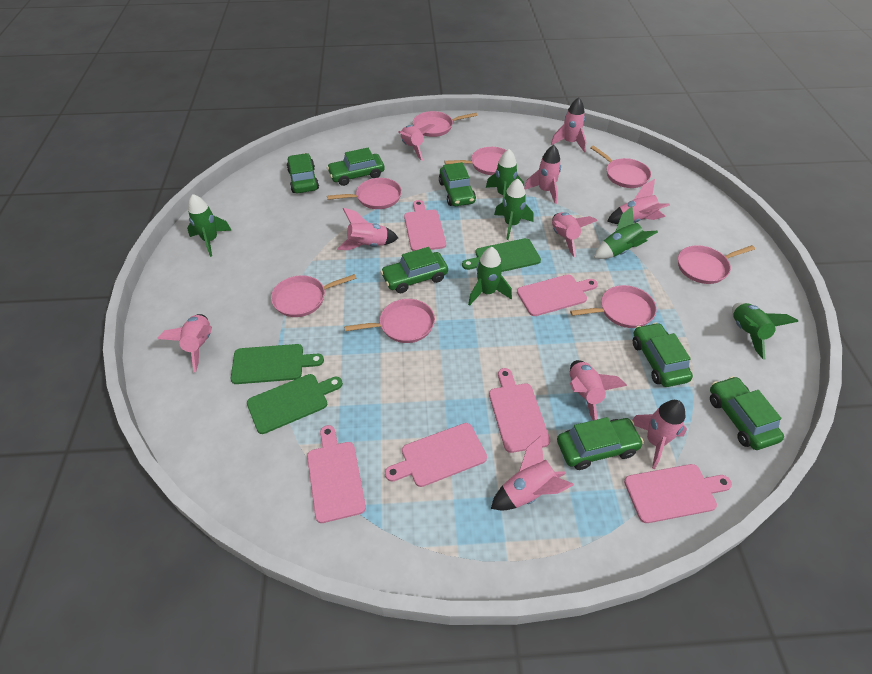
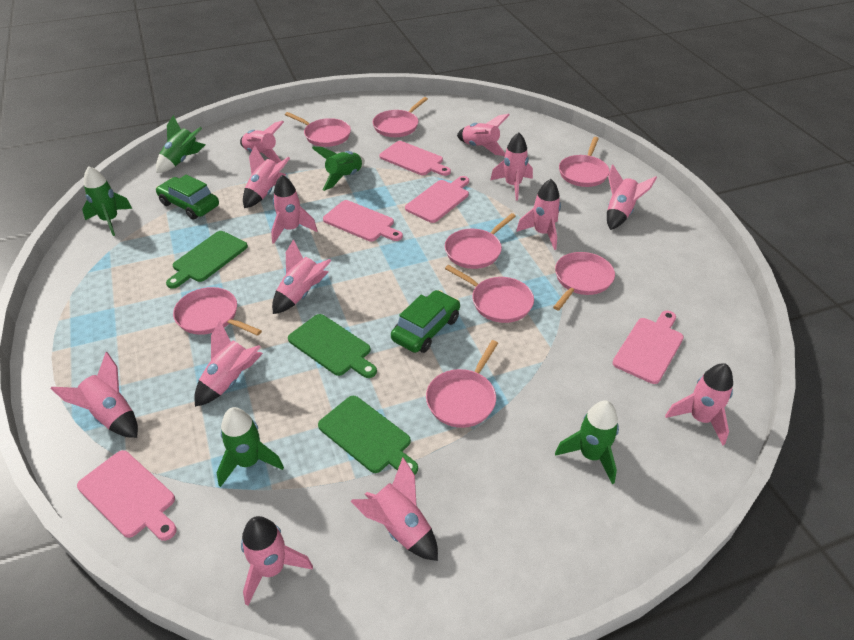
green car: 7 -> 2
green rocket: 6 -> 5
pink cutting board: 6 -> 5
pink rocket: 10 -> 13

